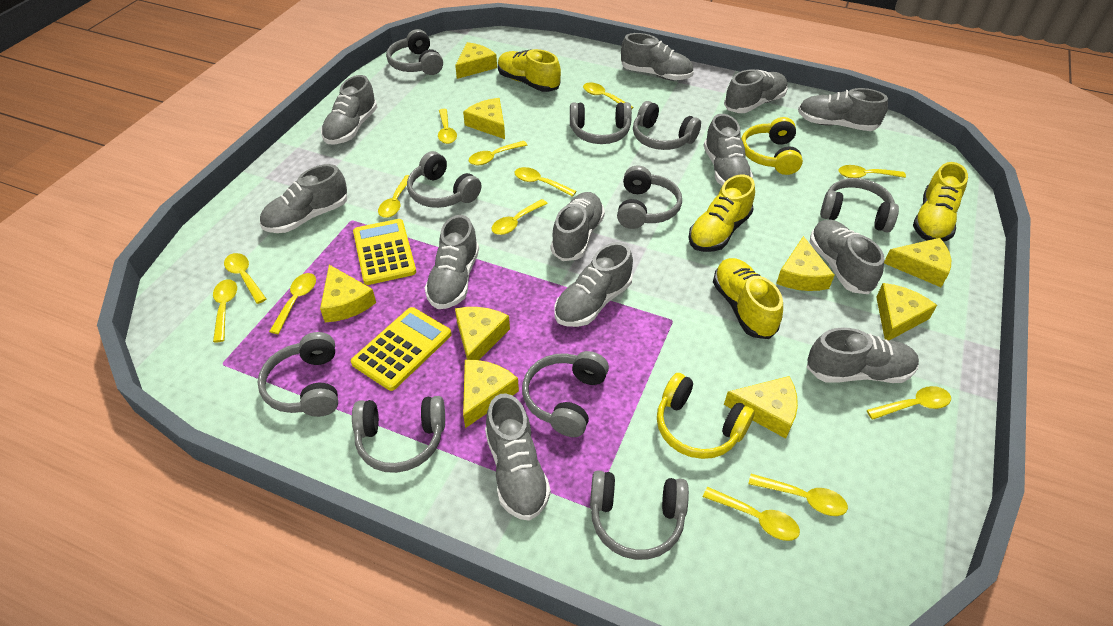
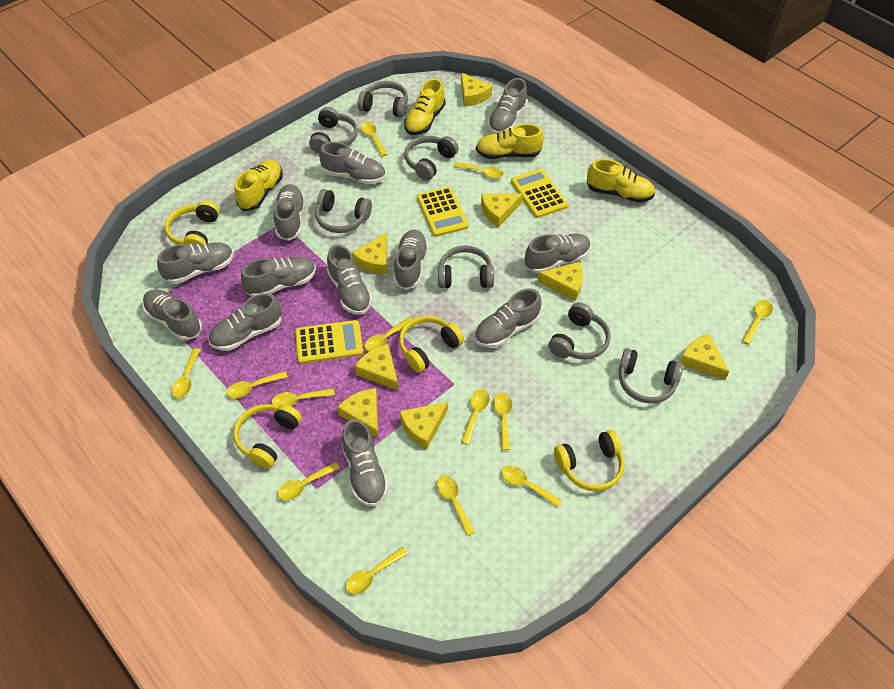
grey headphones: 10 -> 7
yellow calculator: 2 -> 3
yellow cheese: 9 -> 8
yellow headphones: 2 -> 4

